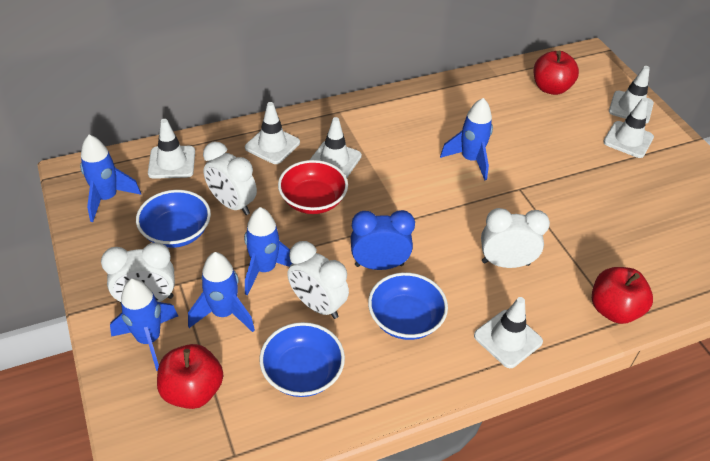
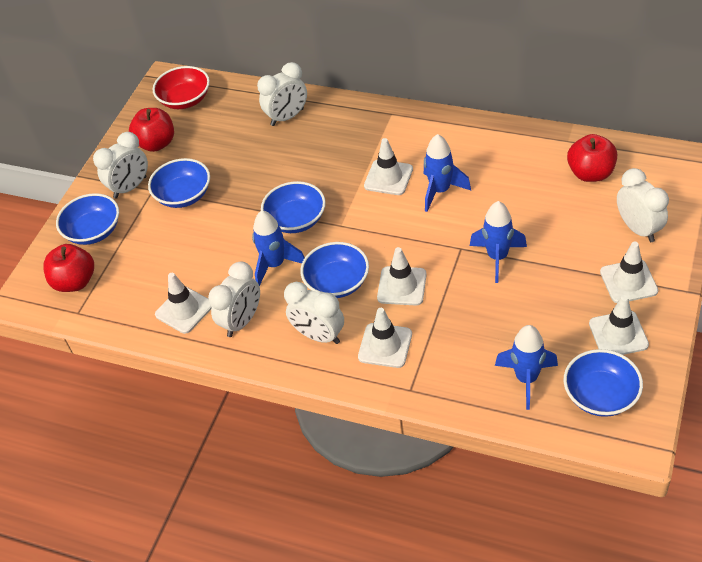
blue bowl: 3 -> 5
blue clock: 1 -> 0
blue rocket: 5 -> 4
white clock: 4 -> 5

